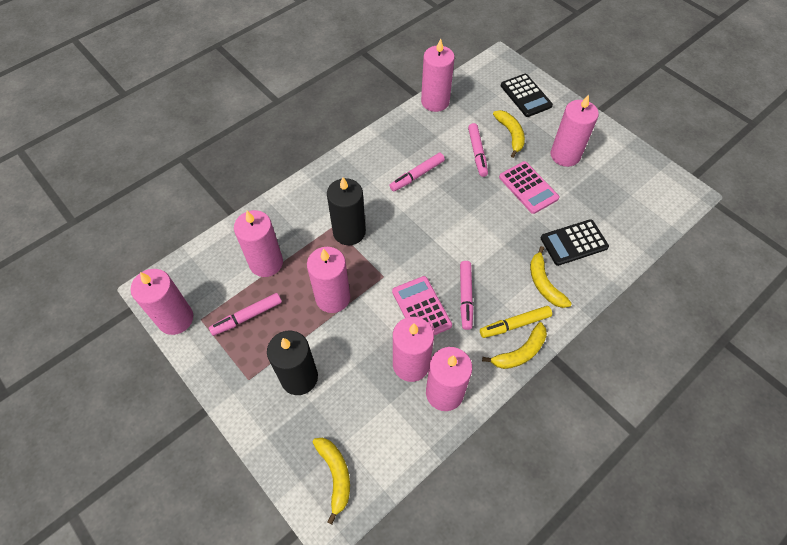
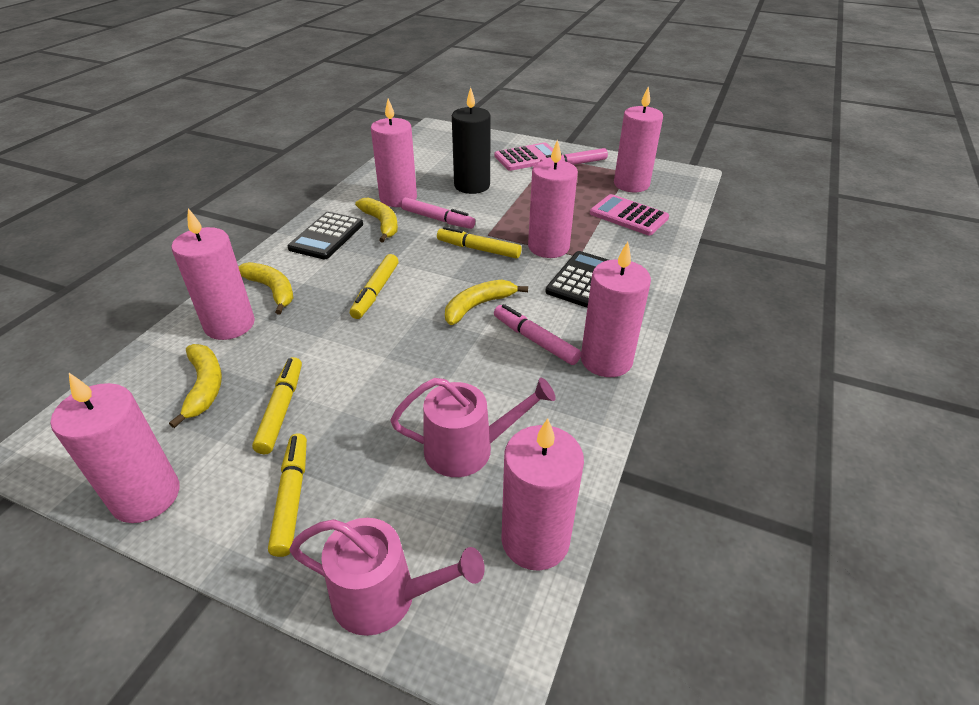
black candle: 2 -> 1
pink marker: 4 -> 3
pink watering can: 0 -> 2
yellow marker: 1 -> 4

